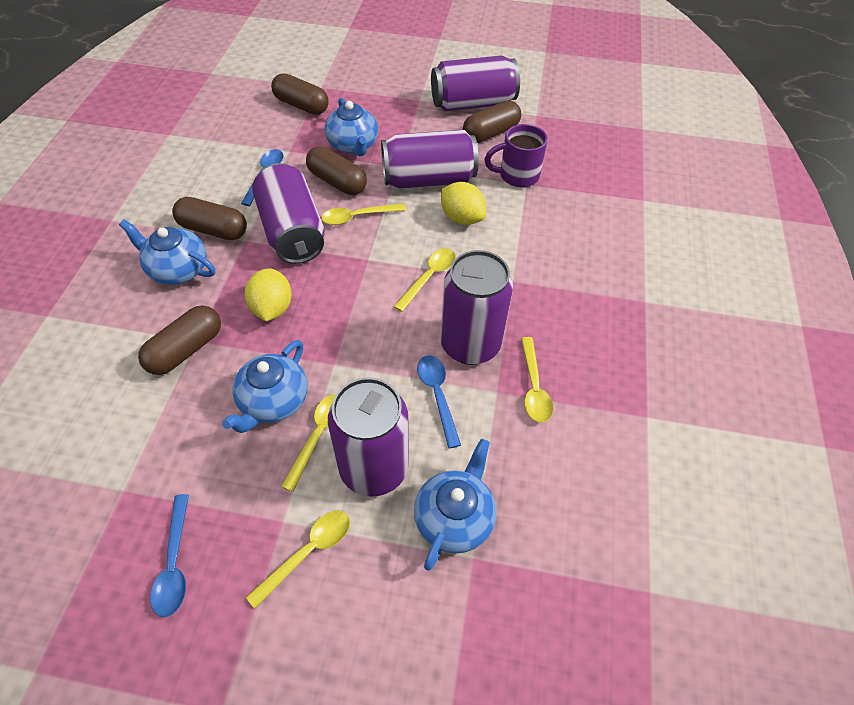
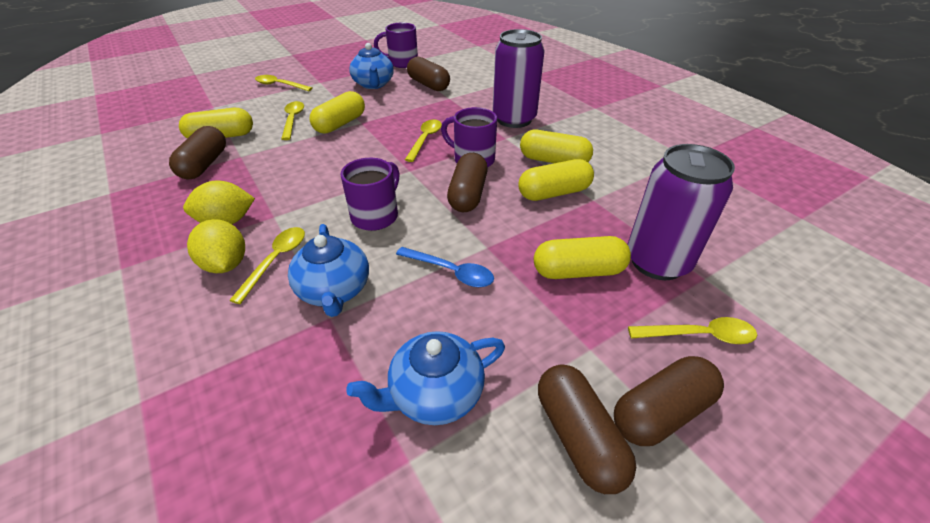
blue spoon: 3 -> 1
blue teapot: 4 -> 3
purple can: 5 -> 2
purple mug: 1 -> 3
yellow capsule: 0 -> 5

